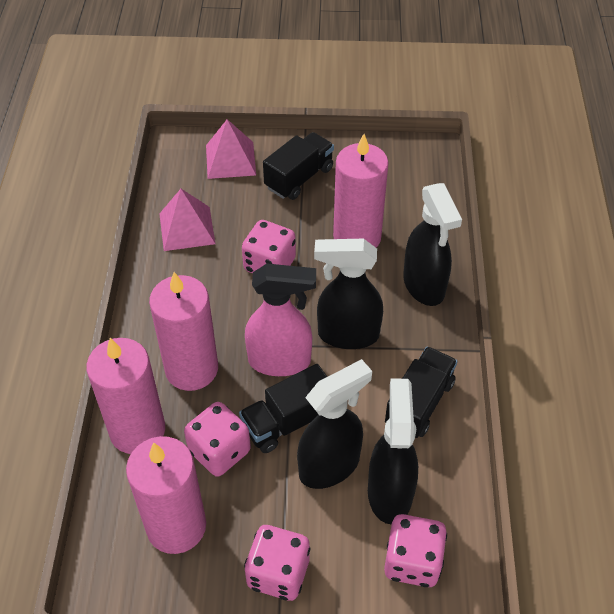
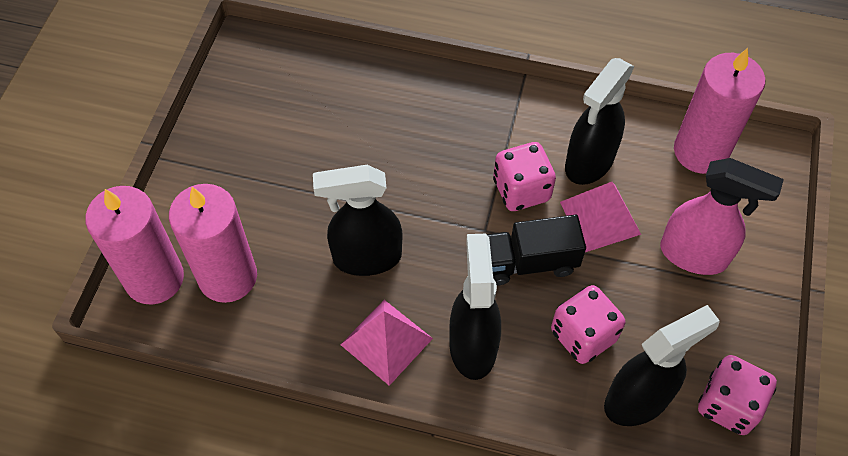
black truck: 3 -> 1
pink candle: 4 -> 3
pink dice: 4 -> 3

